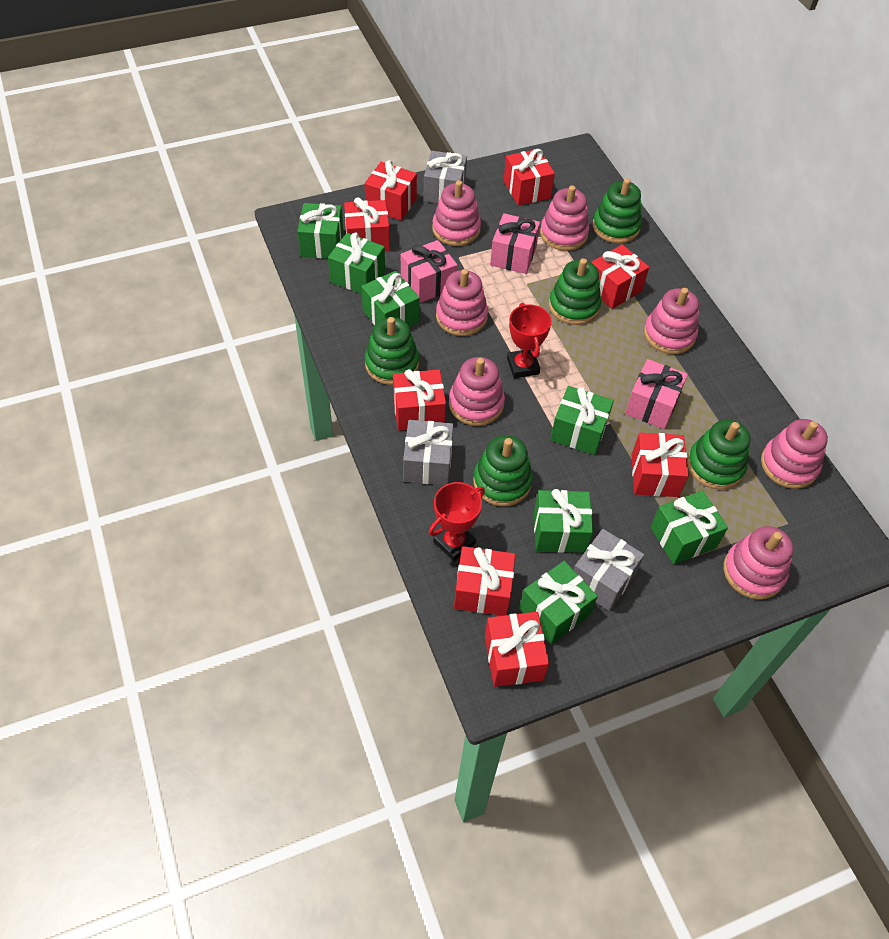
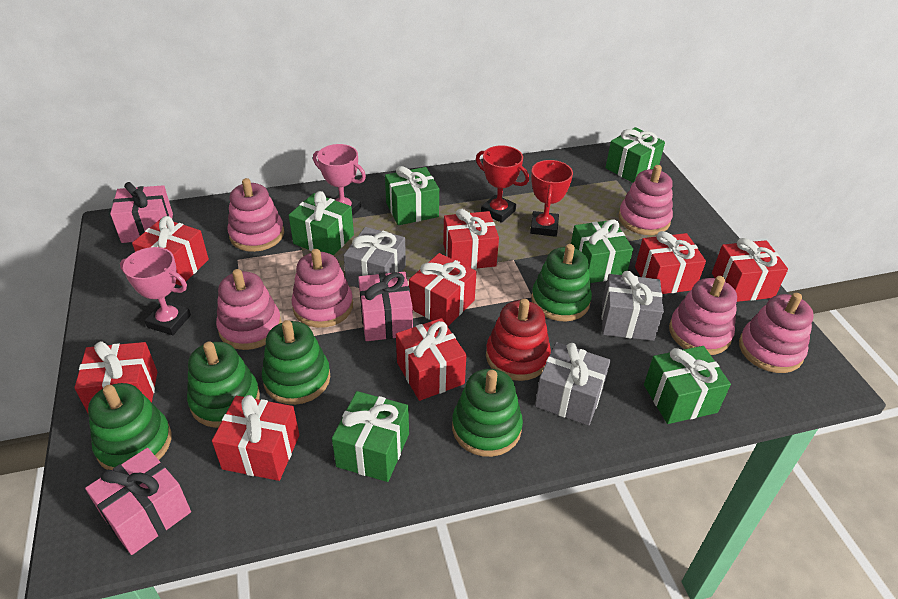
green gift: 7 -> 6
pink stacking toy: 7 -> 6
pink trophy: 0 -> 2
red stacking toy: 0 -> 1

